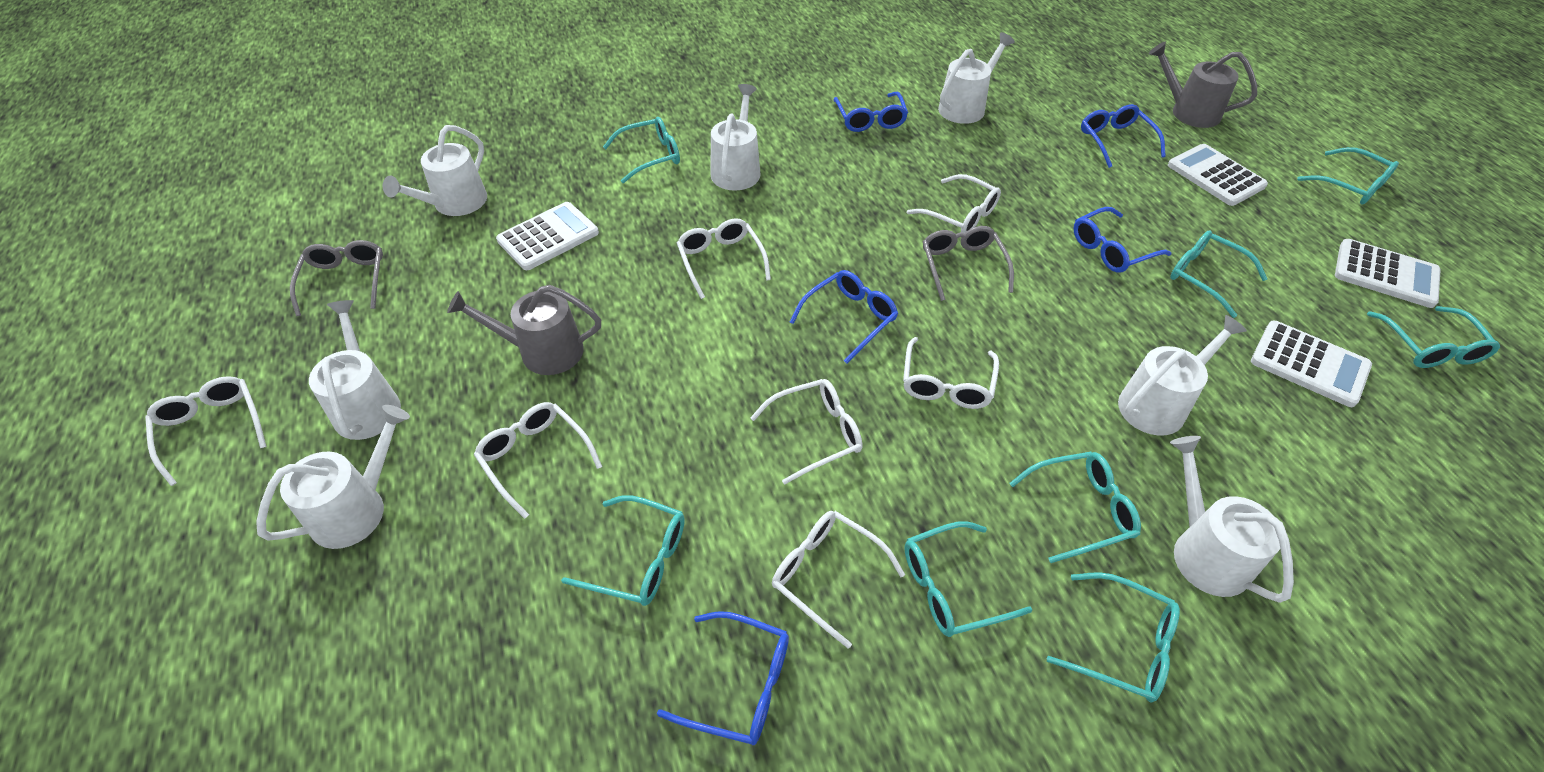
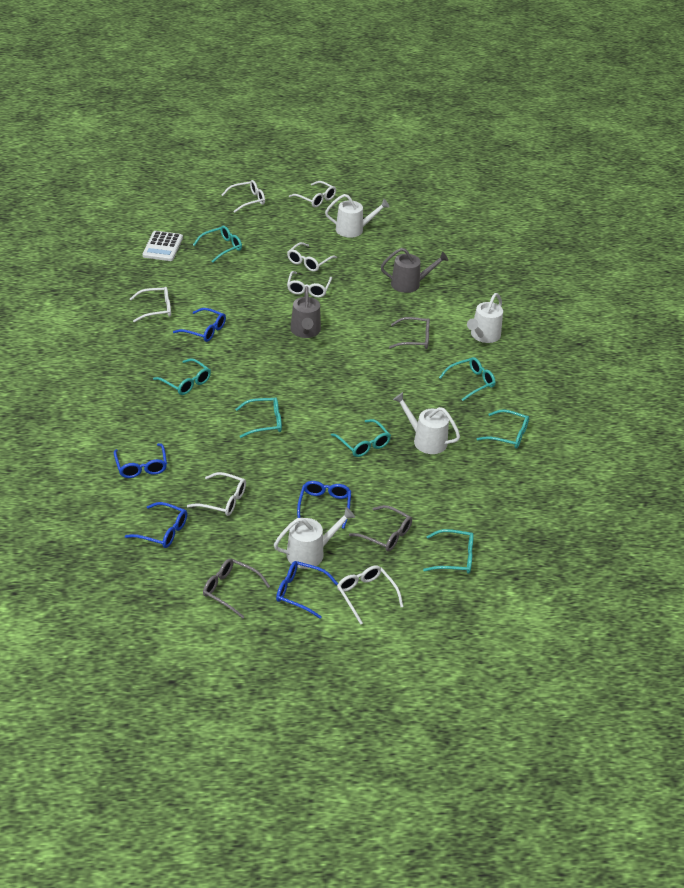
grey glasses: 2 -> 3
turquoise glasses: 8 -> 7
white calculator: 4 -> 1
white watering can: 7 -> 4

